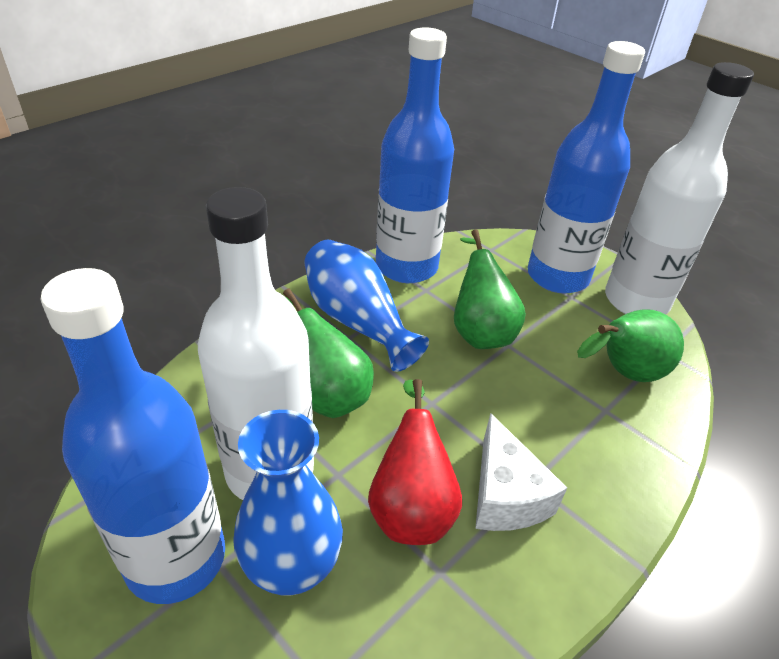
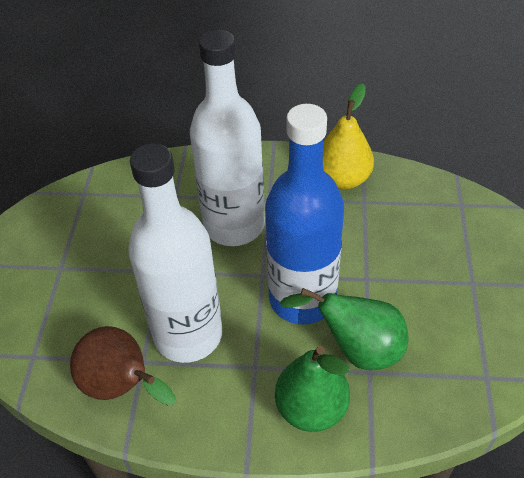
blue bottle: 3 -> 1
blue vase: 2 -> 0
brown pear: 0 -> 1
green pear: 3 -> 2
red pear: 1 -> 0
white cheese: 1 -> 0
yellow pear: 0 -> 1

